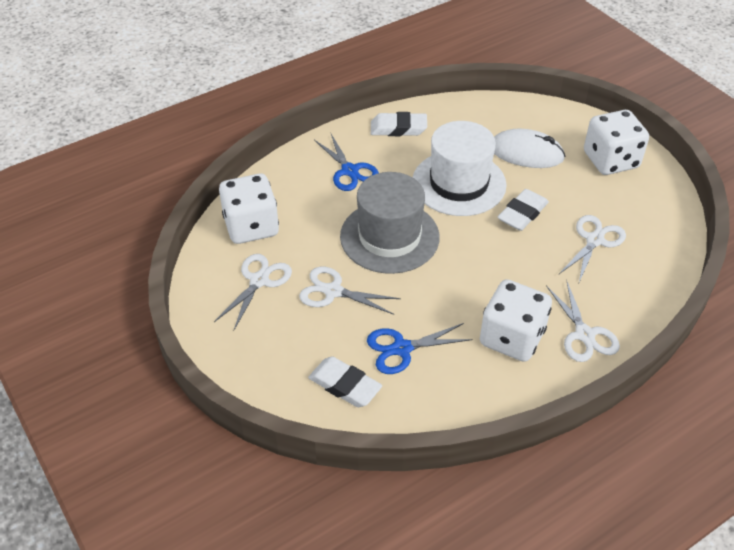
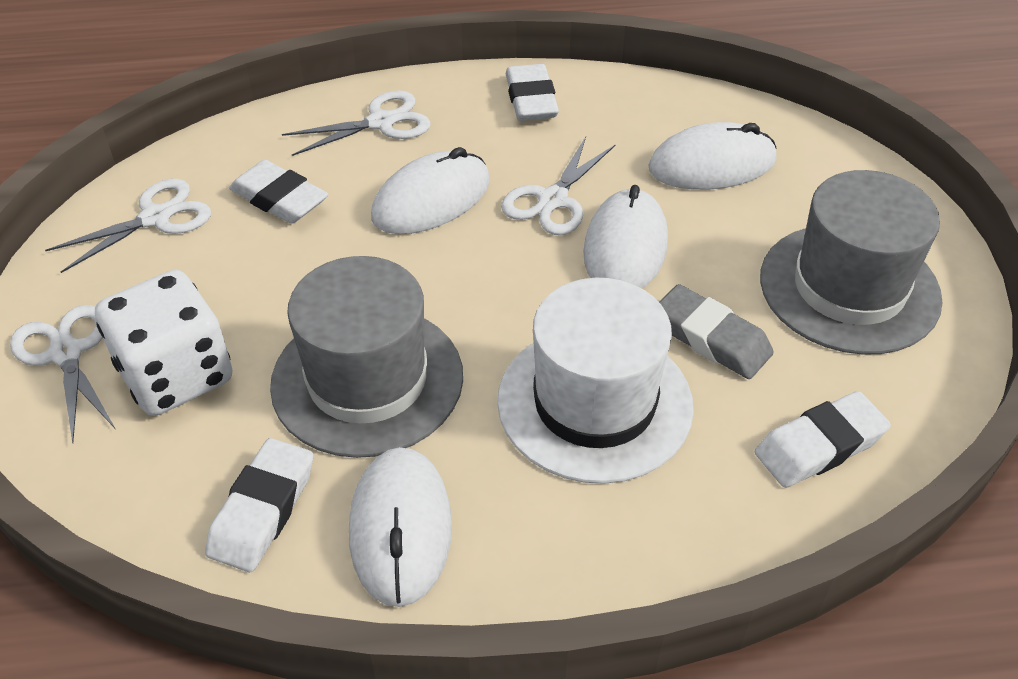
blue scissors: 2 -> 0
grey eraser: 0 -> 1
grey hat: 1 -> 2
white dice: 3 -> 1
white eraser: 3 -> 4
white mouse: 1 -> 4

